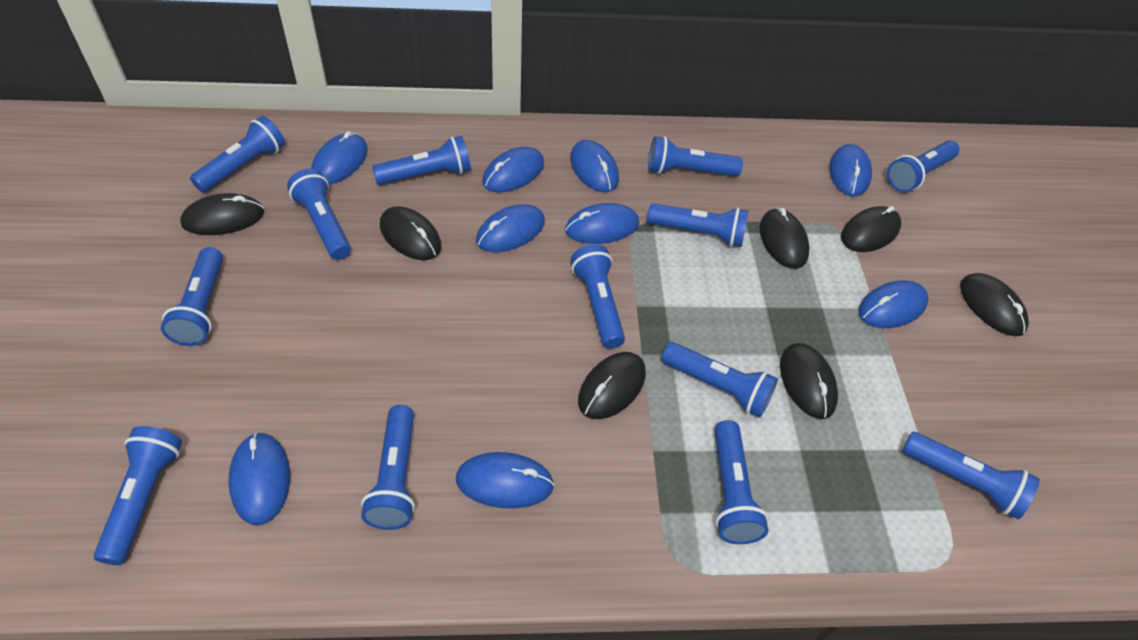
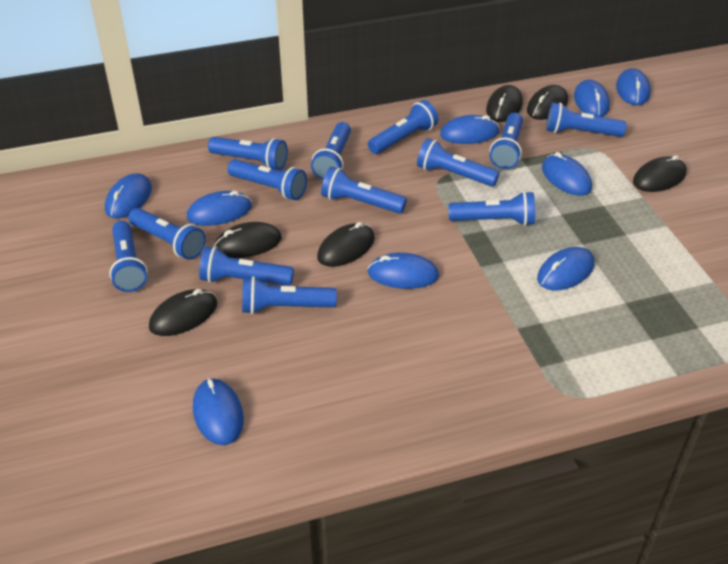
black mouse: 7 -> 6

